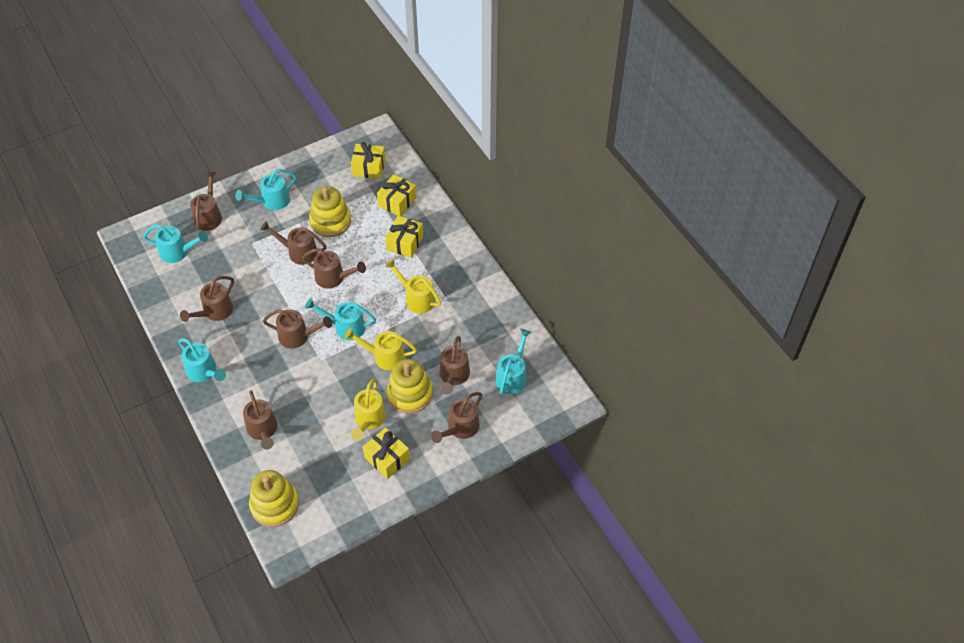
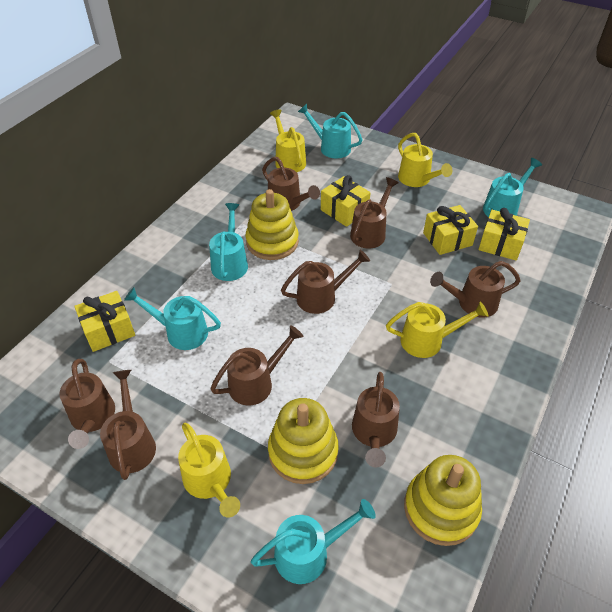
yellow watering can: 3 -> 4

